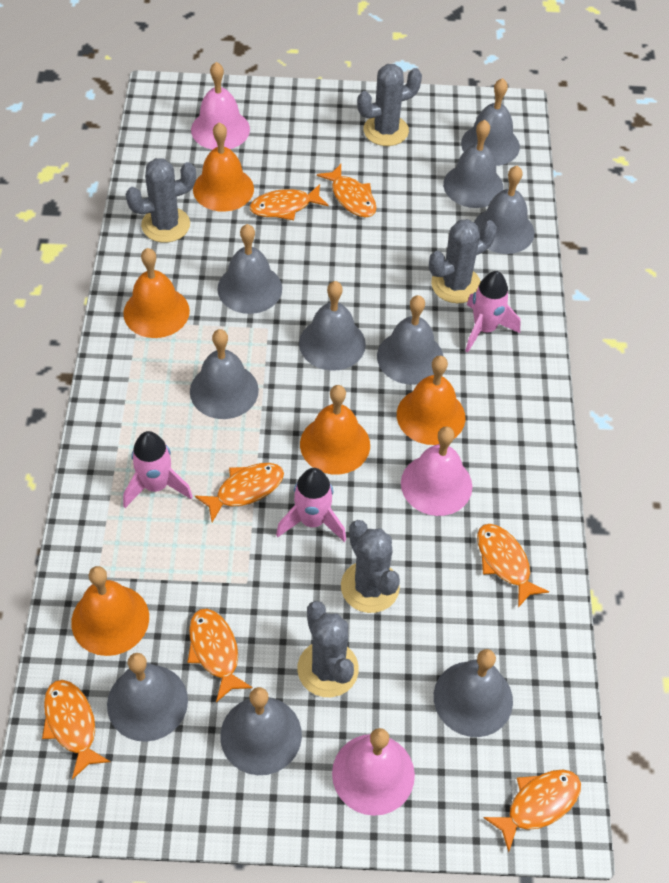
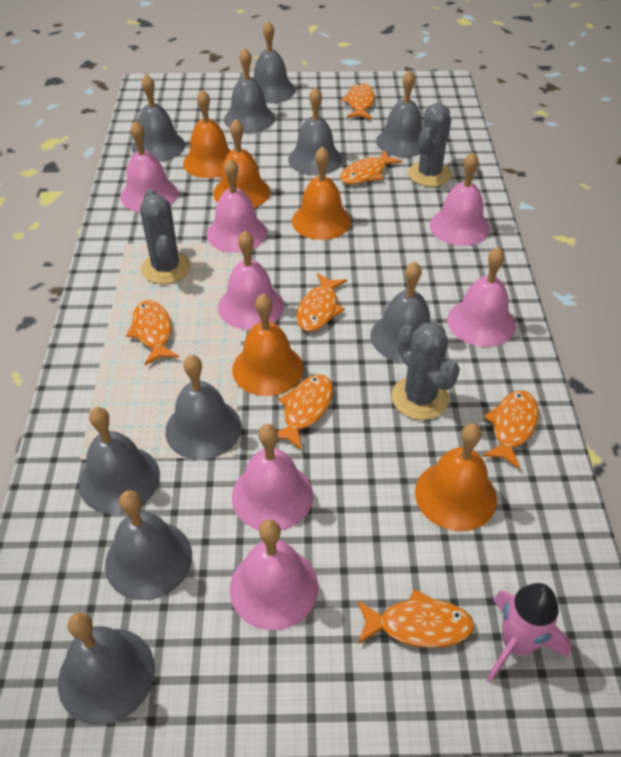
grey cactus: 5 -> 3
pink bell: 3 -> 7
pink rocket: 3 -> 1

